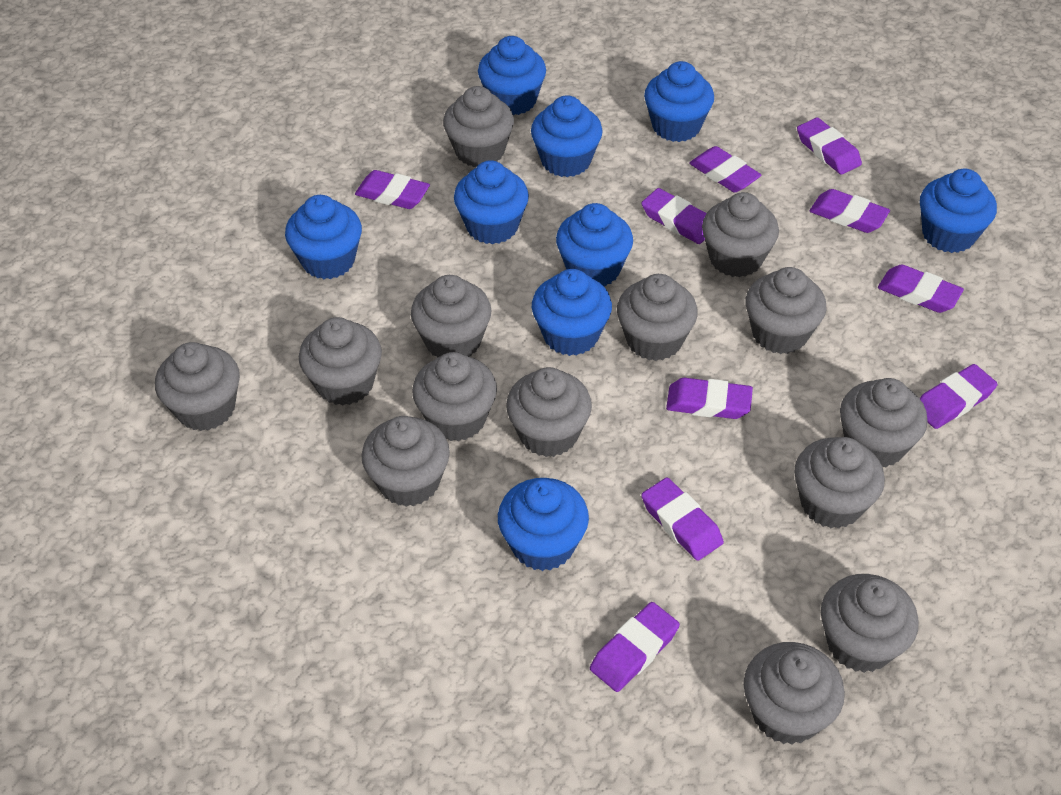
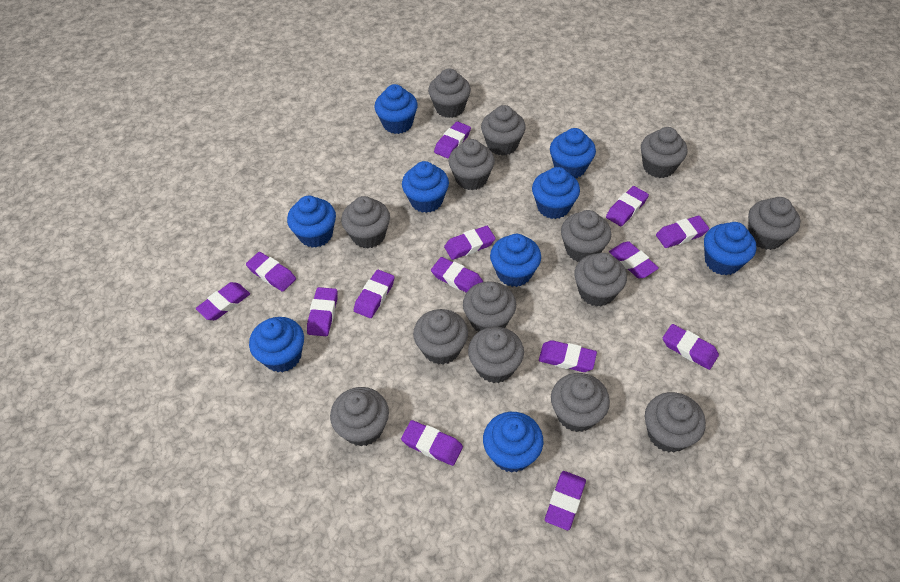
purple eraser: 10 -> 14

